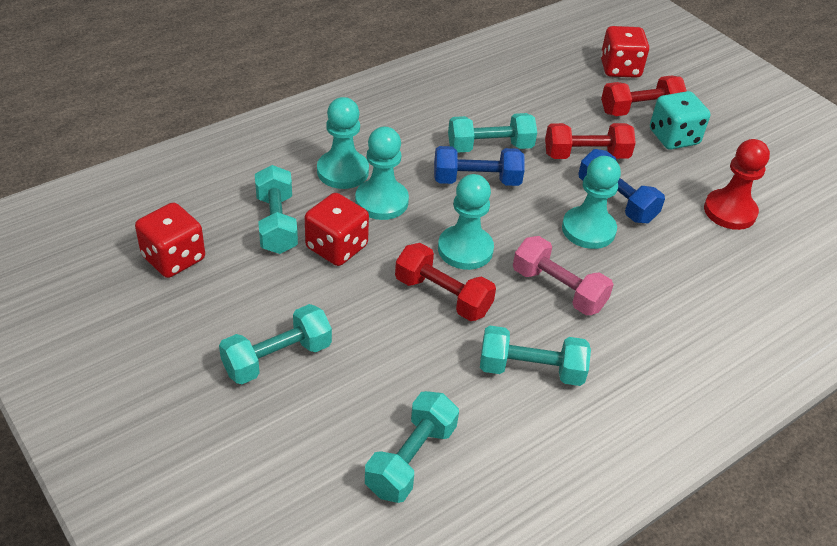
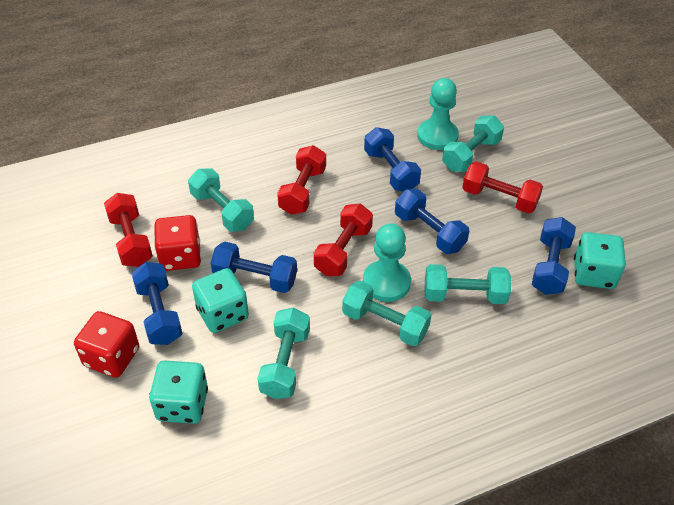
blue dumbbell: 2 -> 5
pink dumbbell: 1 -> 0
red dice: 3 -> 2
red dumbbell: 3 -> 4
red pawn: 1 -> 0
turquoise dice: 1 -> 3
turquoise pawn: 4 -> 2

